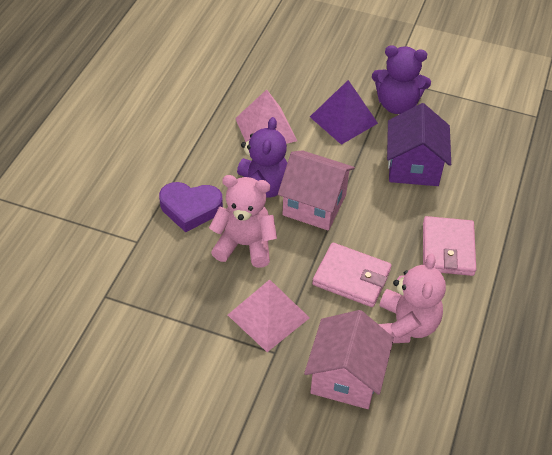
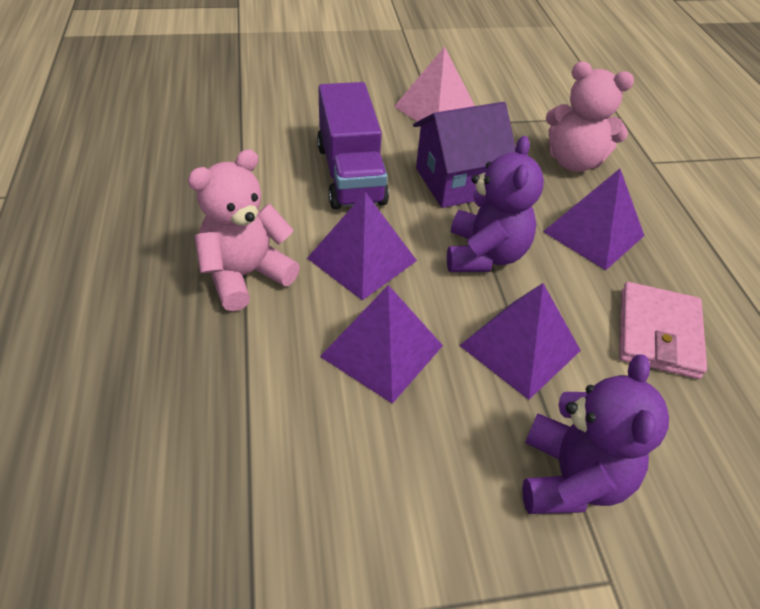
pink house: 2 -> 0
pink pyramid: 2 -> 1
pink wallet: 2 -> 1
purple heart: 1 -> 0
purple pyramid: 1 -> 4
purple truck: 0 -> 1

